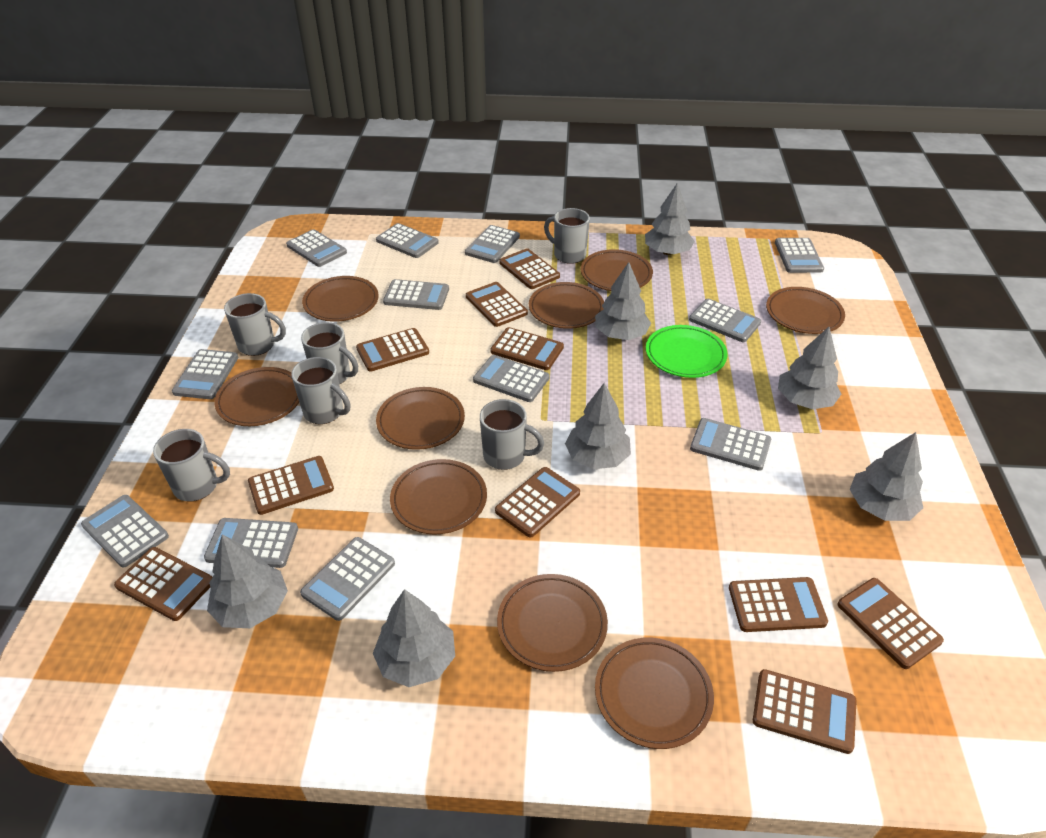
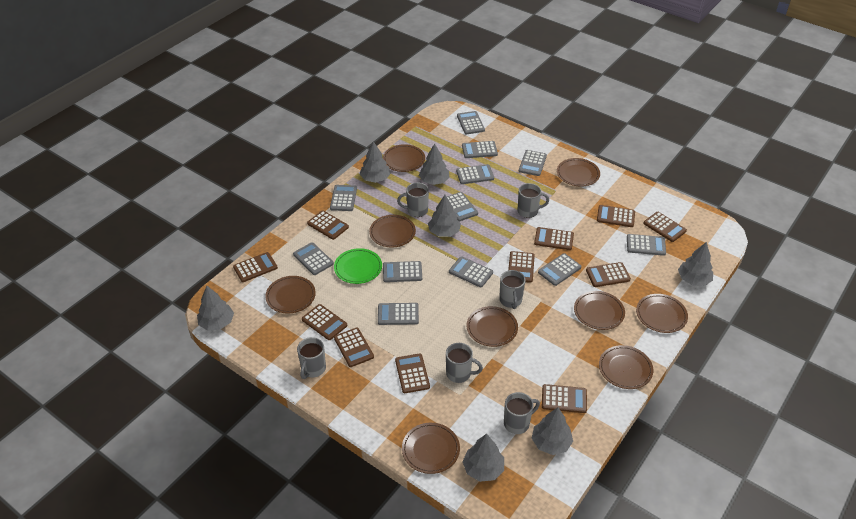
brown calculator: 10 -> 11

